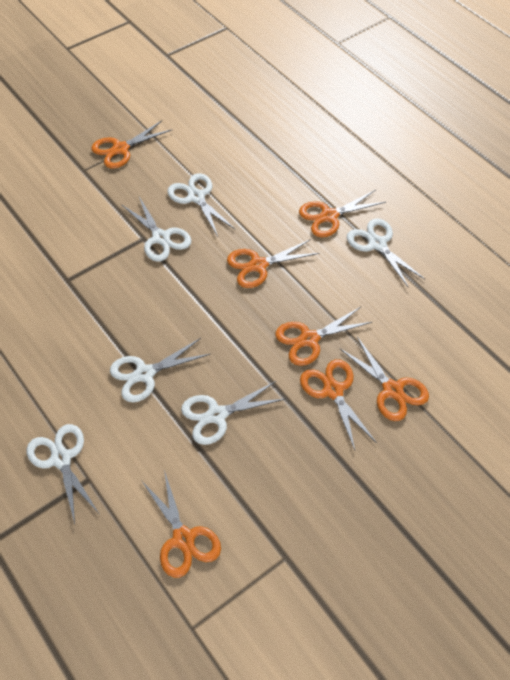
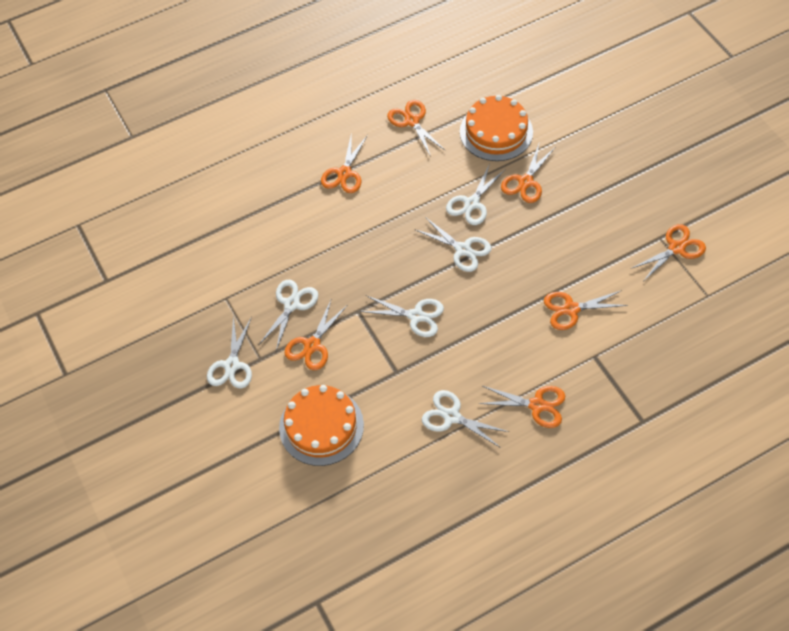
orange cake: 0 -> 2

